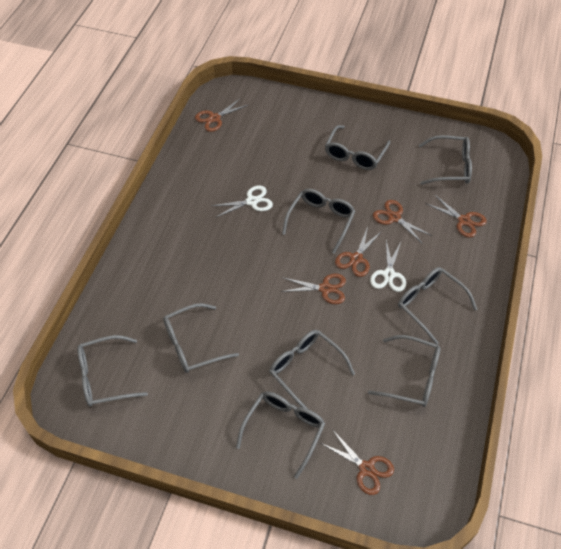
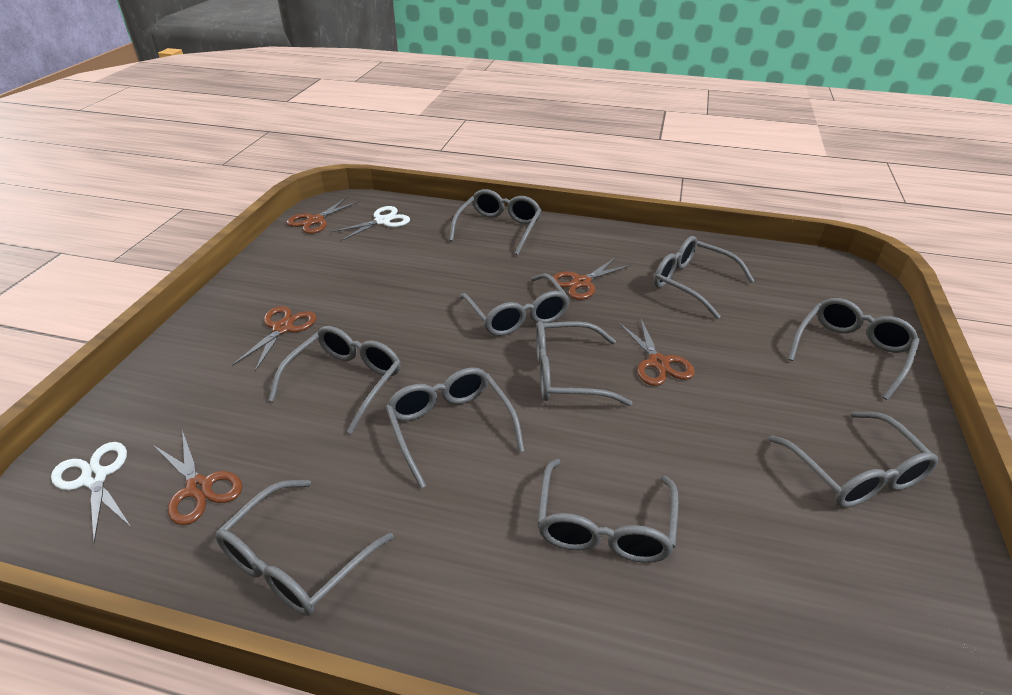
brown scissors: 6 -> 5
grey glasses: 9 -> 10

